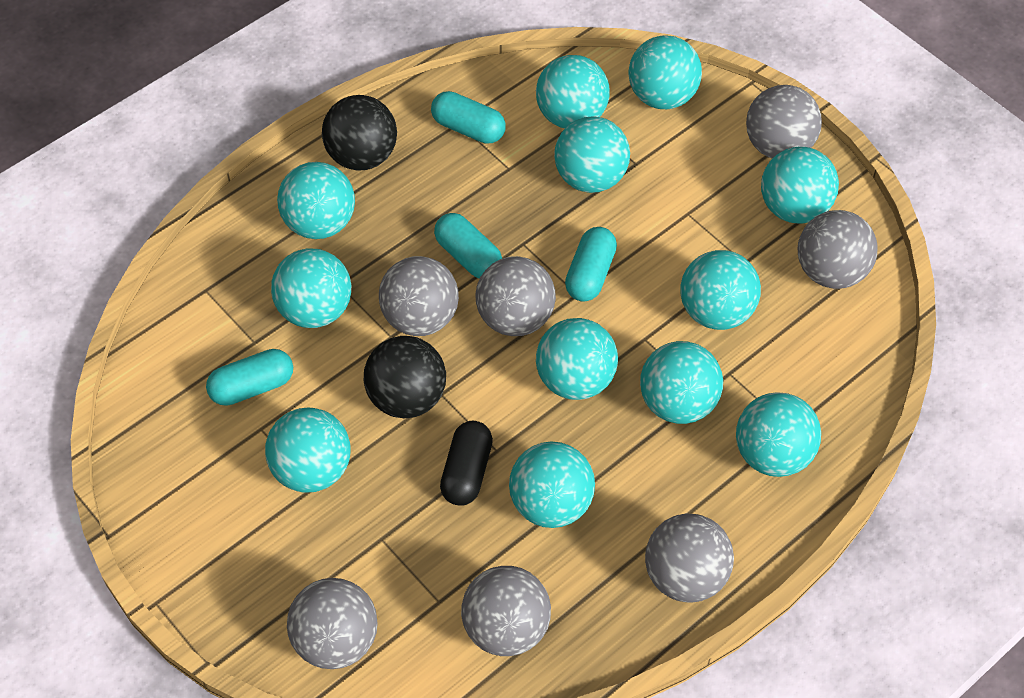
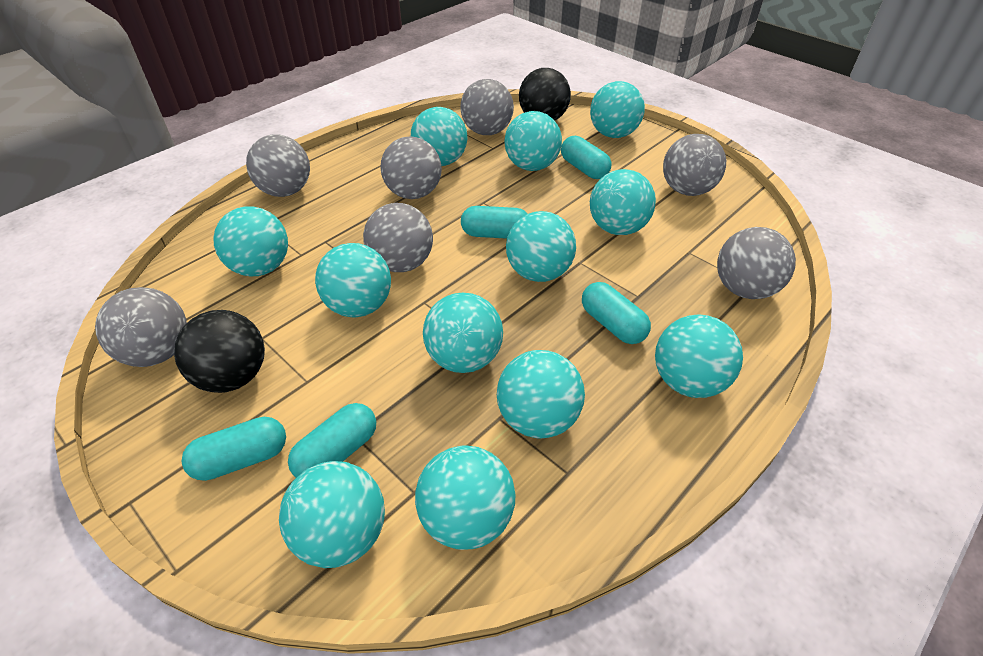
black capsule: 1 -> 0
turquoise capsule: 4 -> 5

